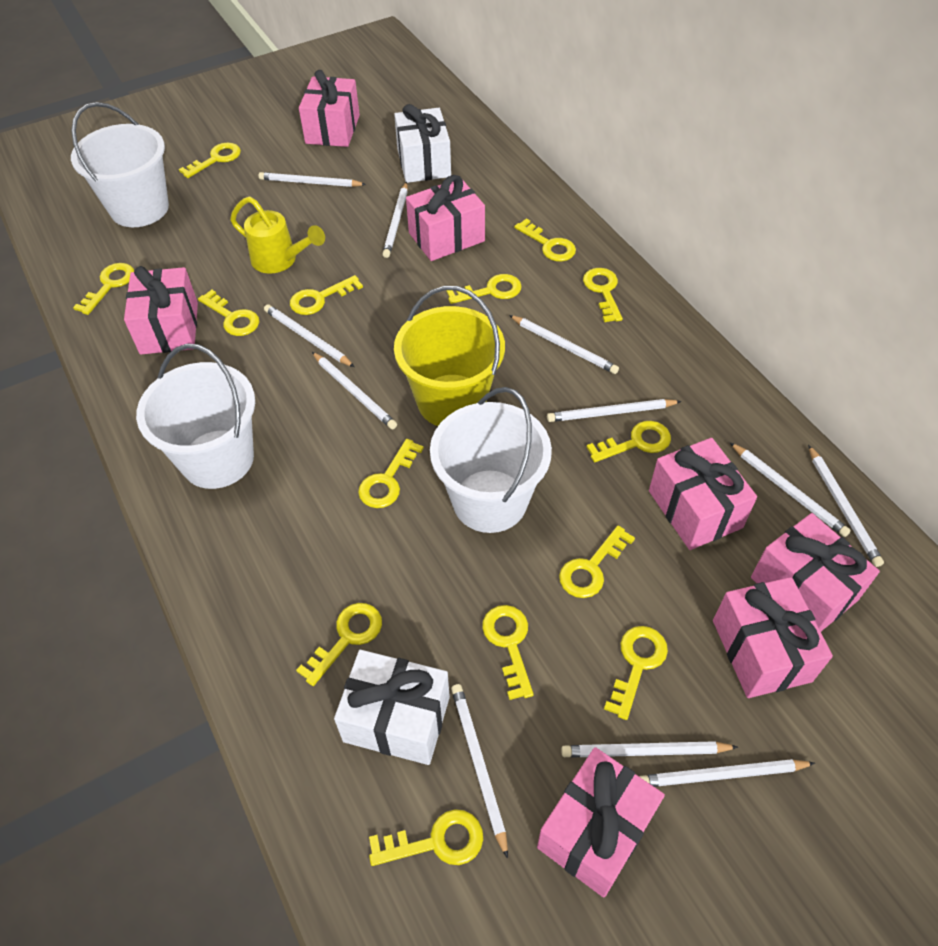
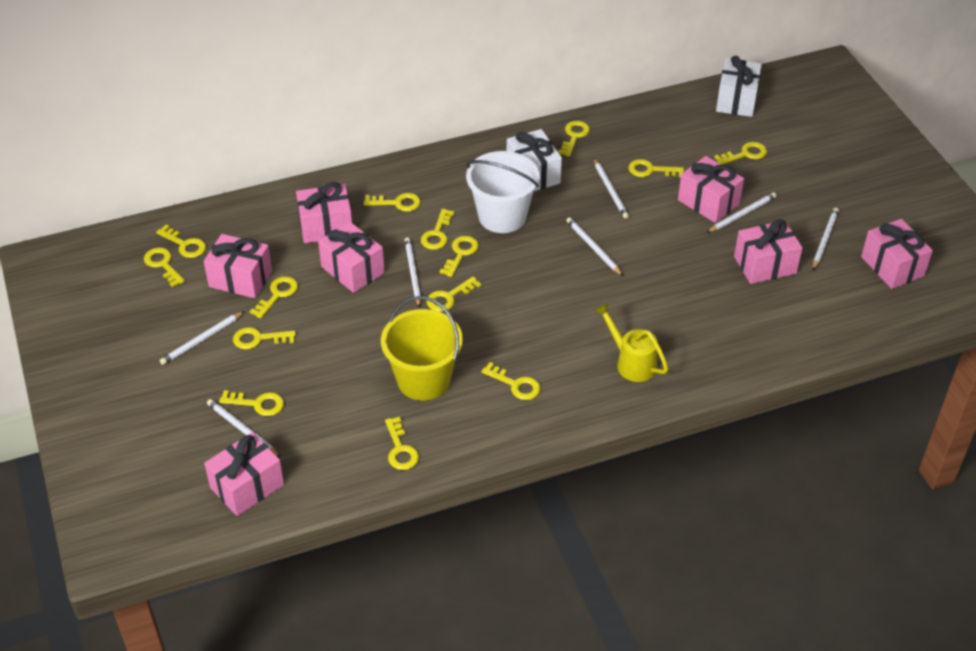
white bucket: 3 -> 1
white pencil: 11 -> 7

